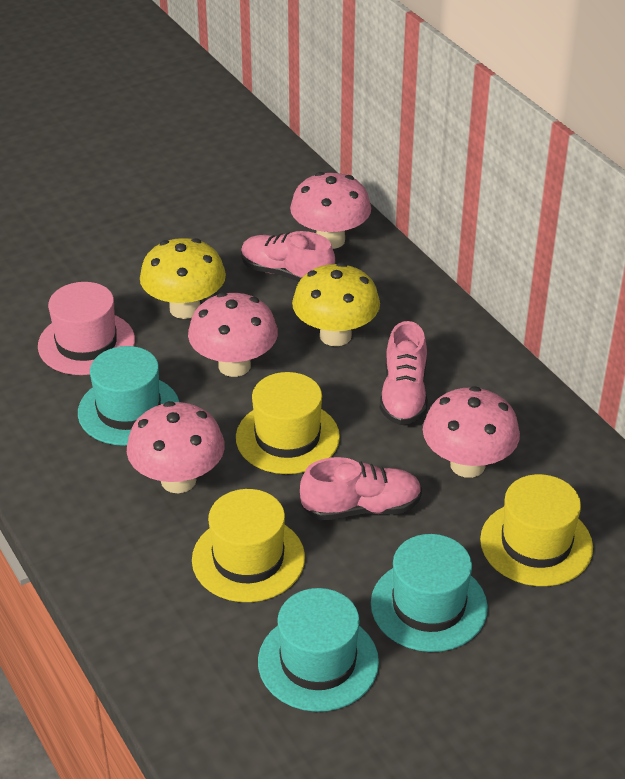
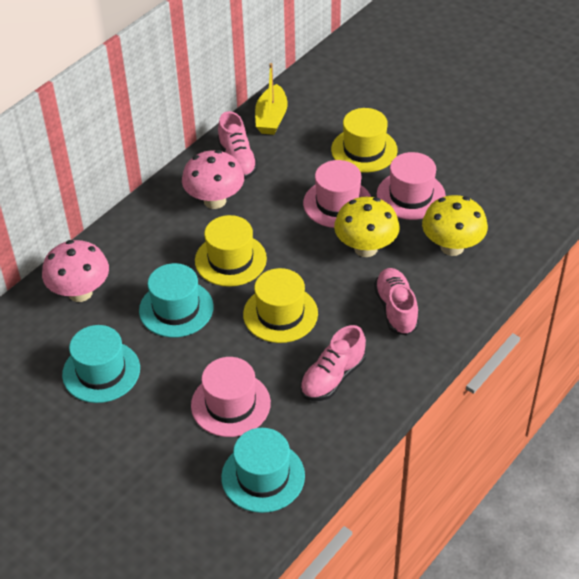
pink hat: 1 -> 3
pink mushroom: 4 -> 2
yellow boat: 0 -> 1

